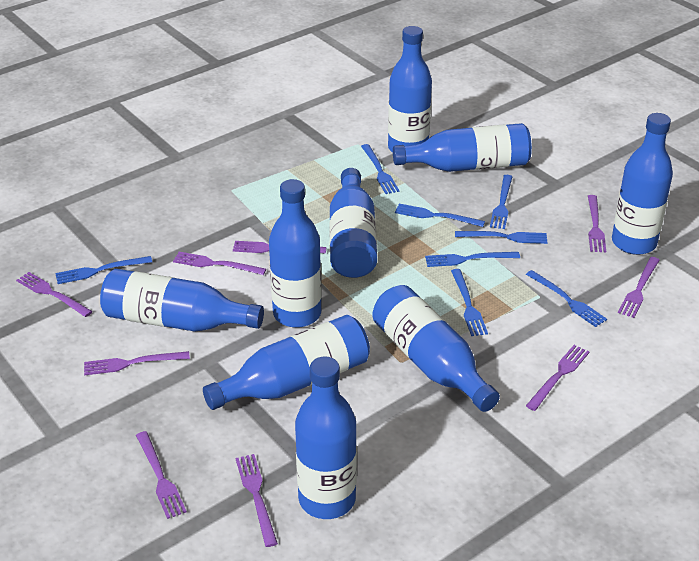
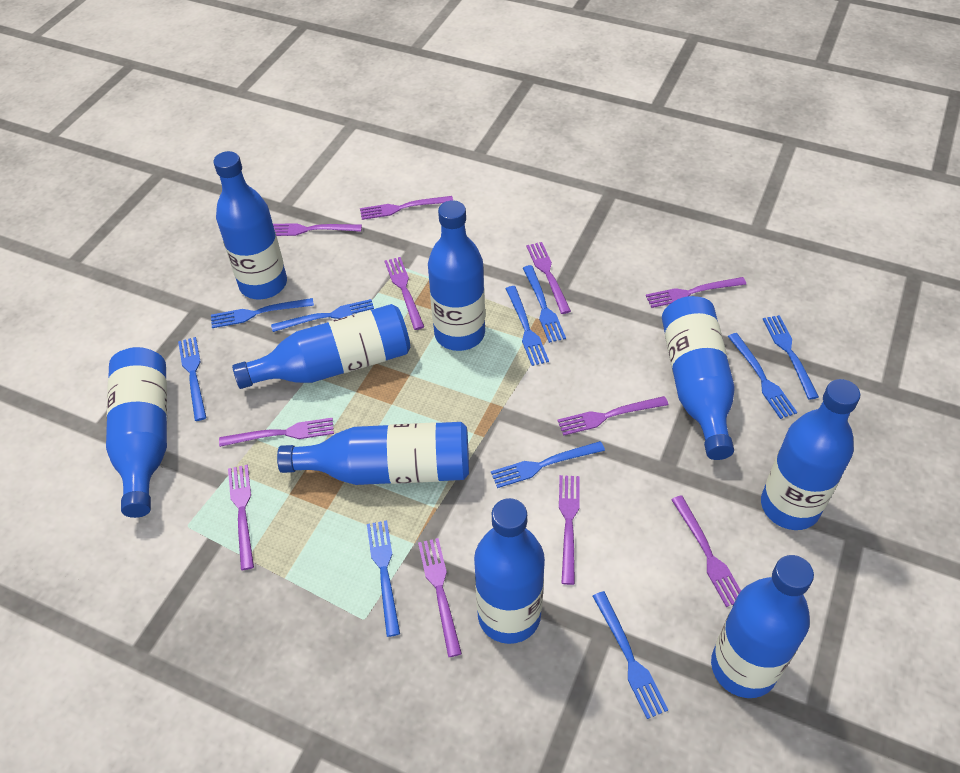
blue fork: 8 -> 10
purple fork: 9 -> 11

